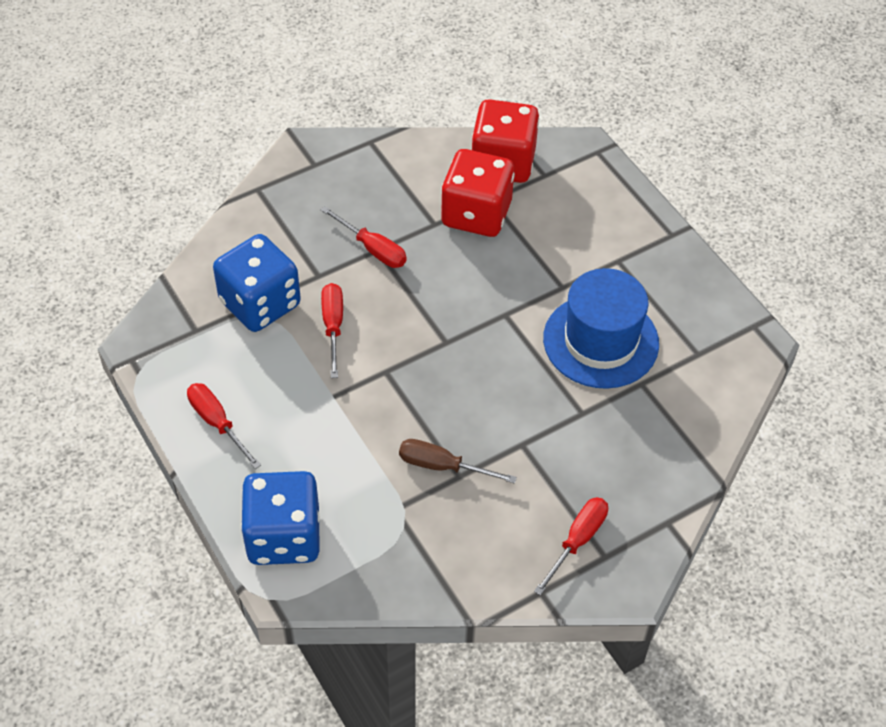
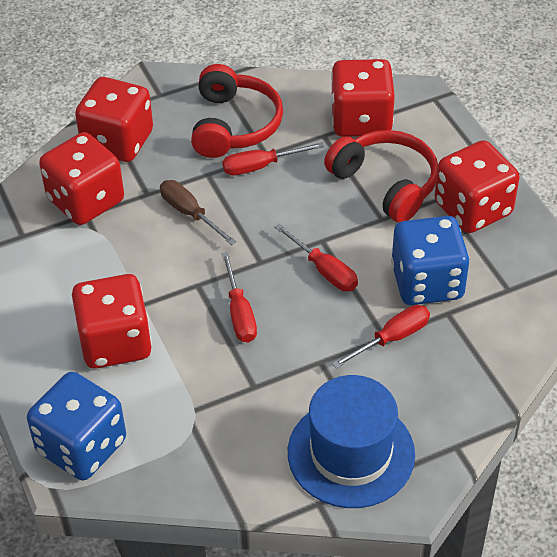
red dice: 2 -> 5
red headphones: 0 -> 2

